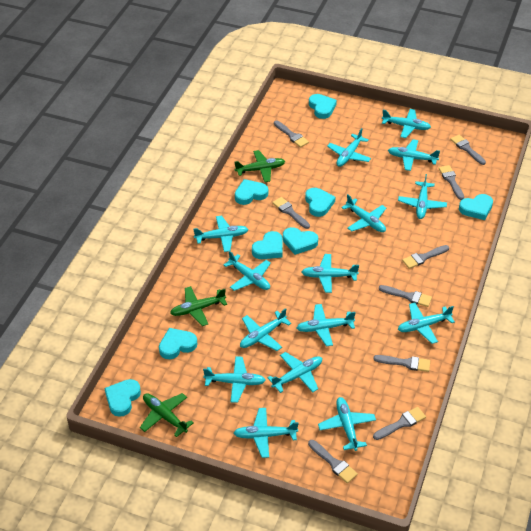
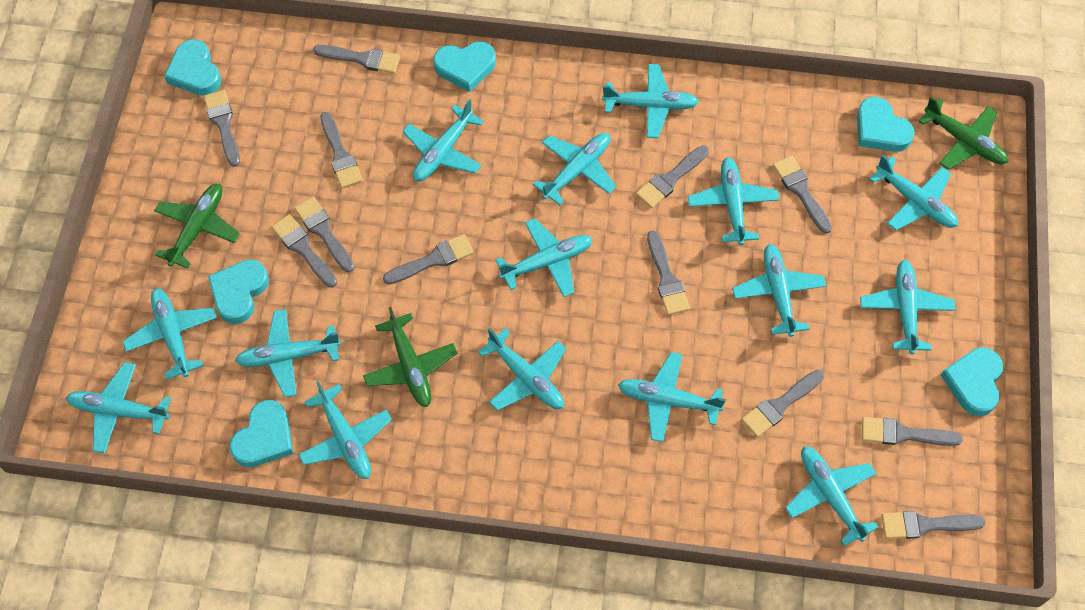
grey brush: 9 -> 12
turquoise heart: 8 -> 6

